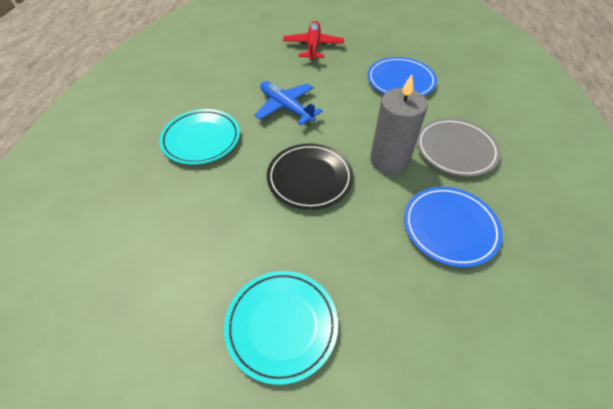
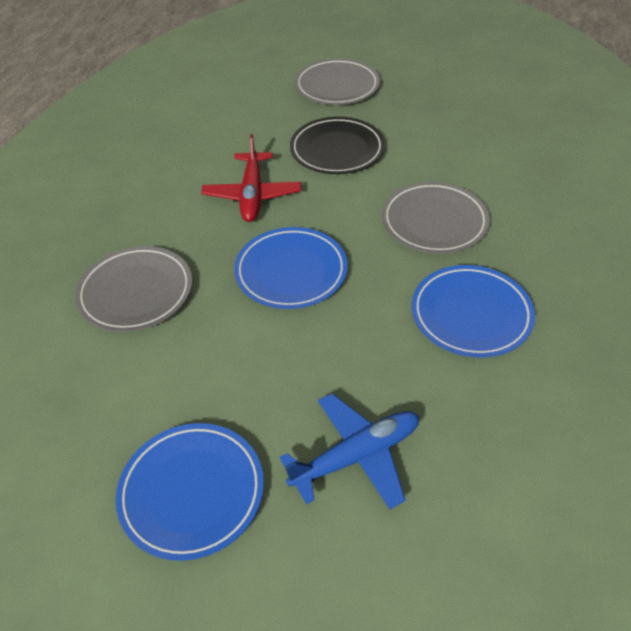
blue plate: 2 -> 3
grey candle: 1 -> 0
grey plate: 1 -> 3
turquoise plate: 2 -> 0

